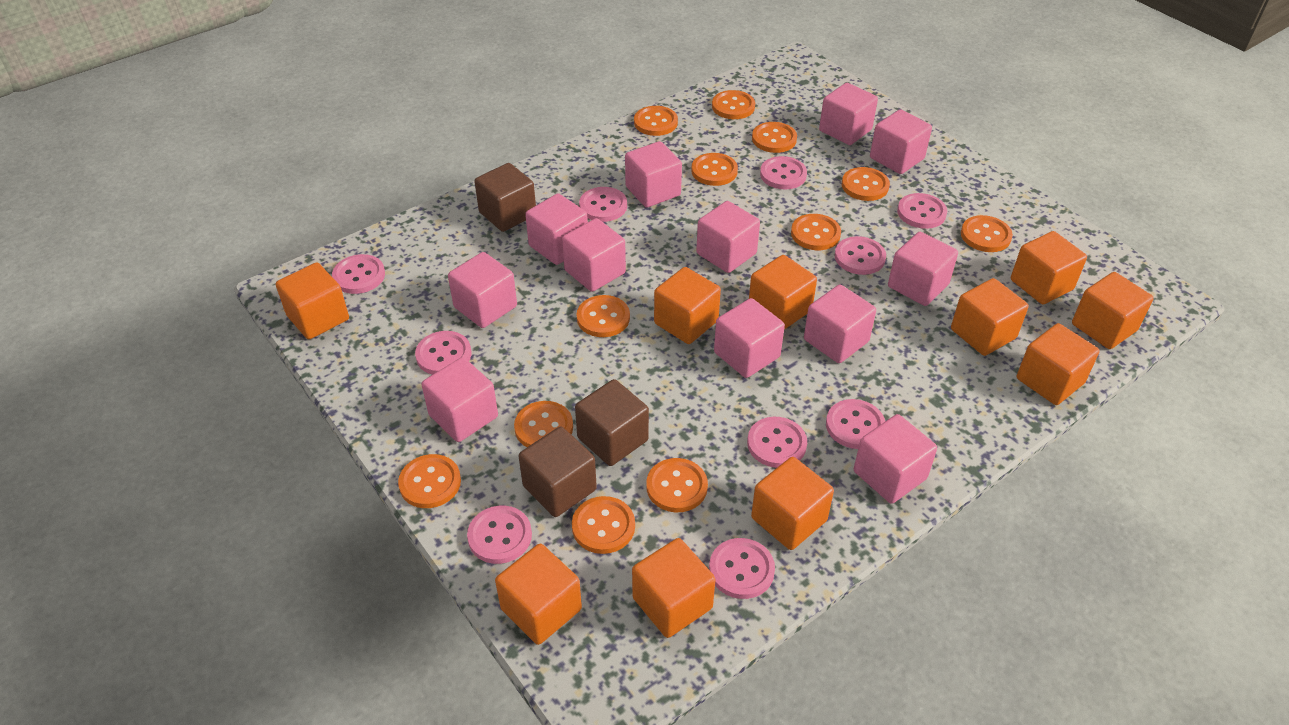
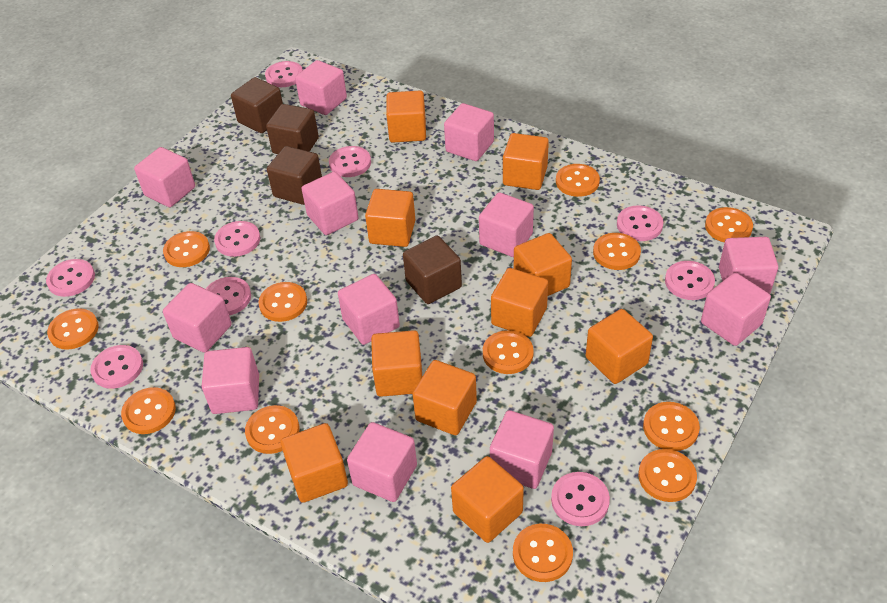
brown cube: 3 -> 4
pink button: 10 -> 9

